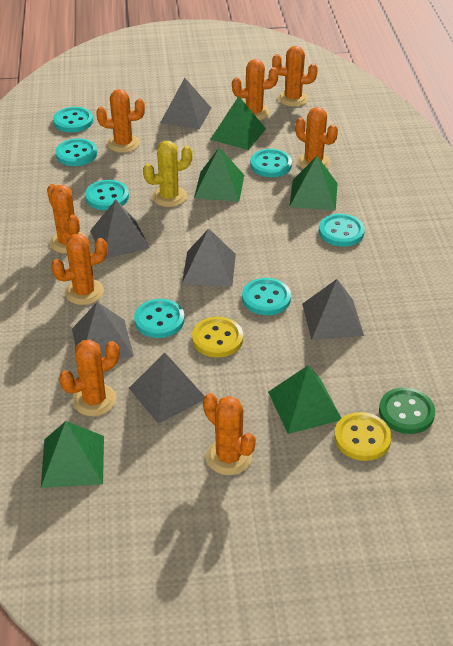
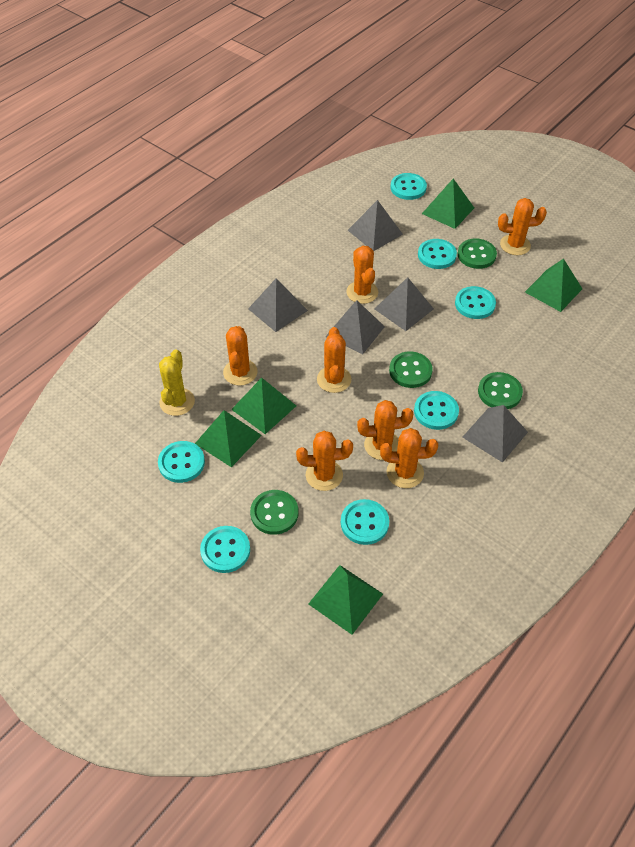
green button: 1 -> 4
grey pyramid: 6 -> 5
orange cactus: 8 -> 7
yellow button: 2 -> 0

